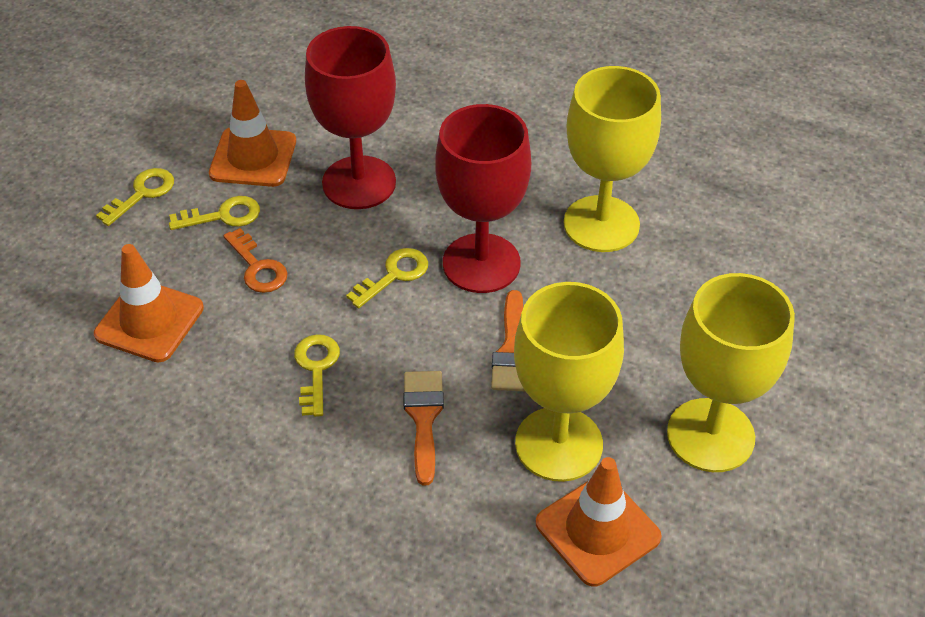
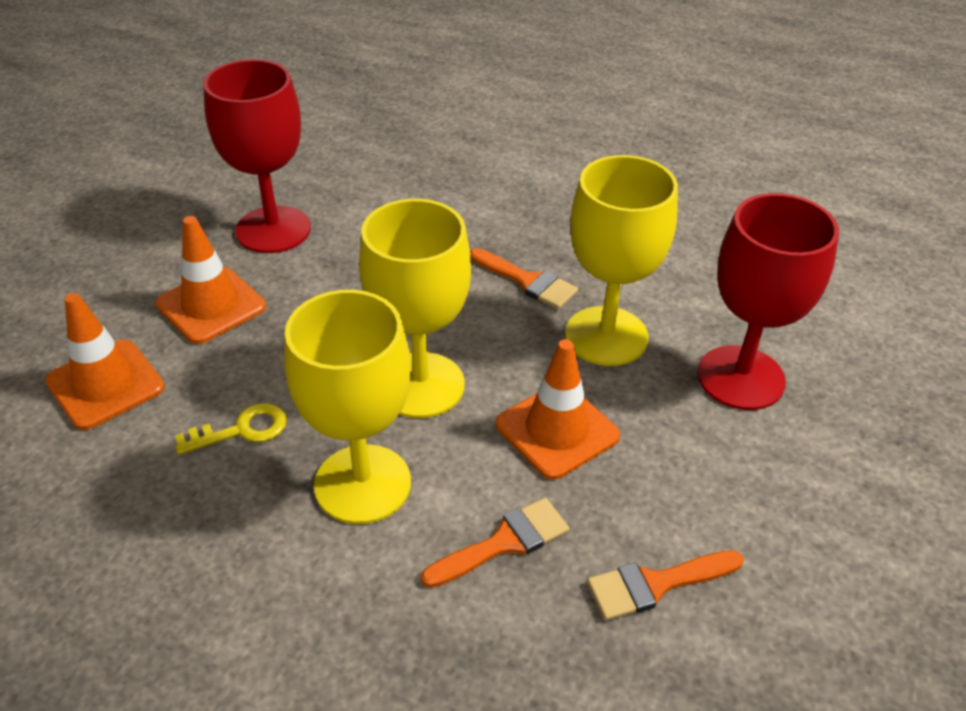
orange brush: 2 -> 3
orange key: 1 -> 0
yellow key: 4 -> 1

